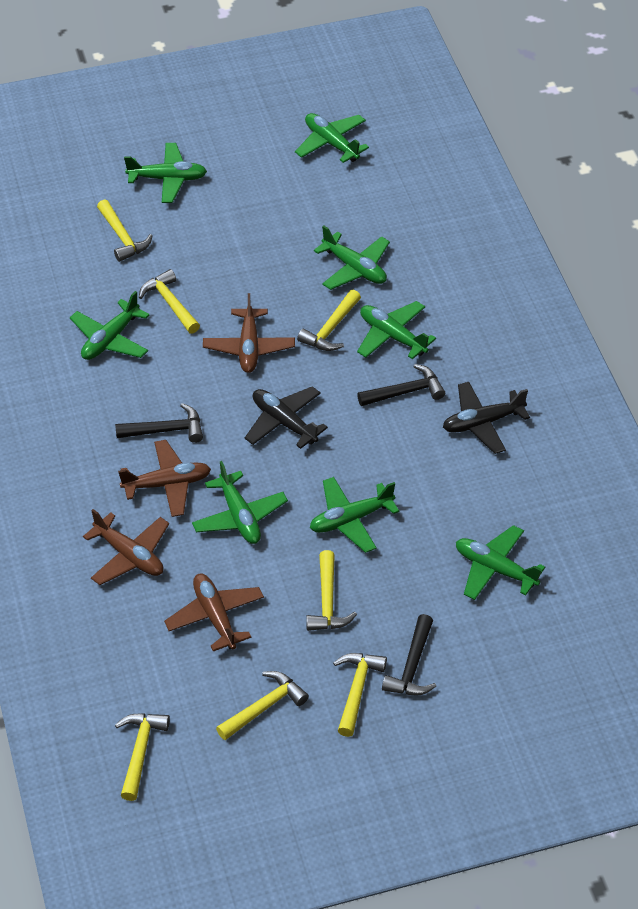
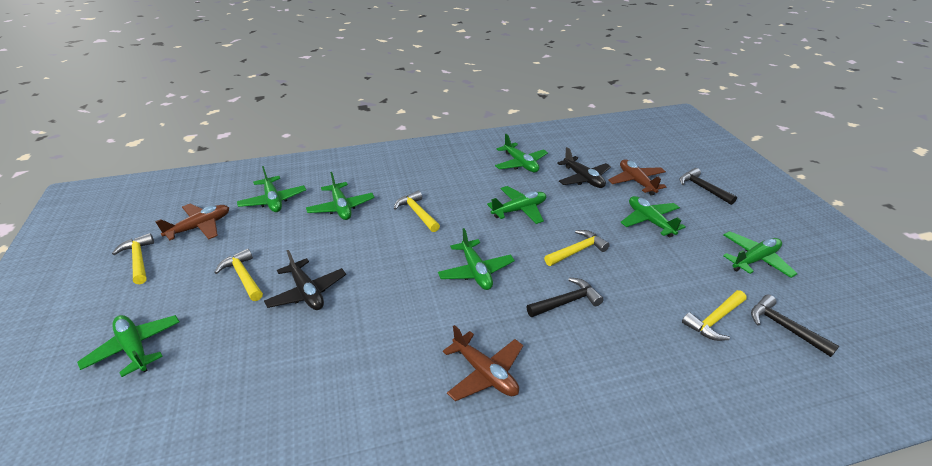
brown plane: 4 -> 3
yellow hammer: 7 -> 5

